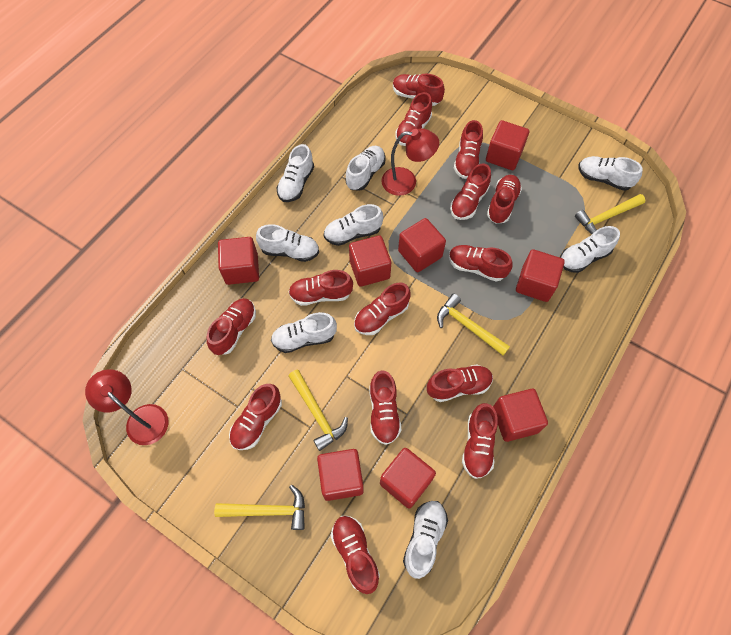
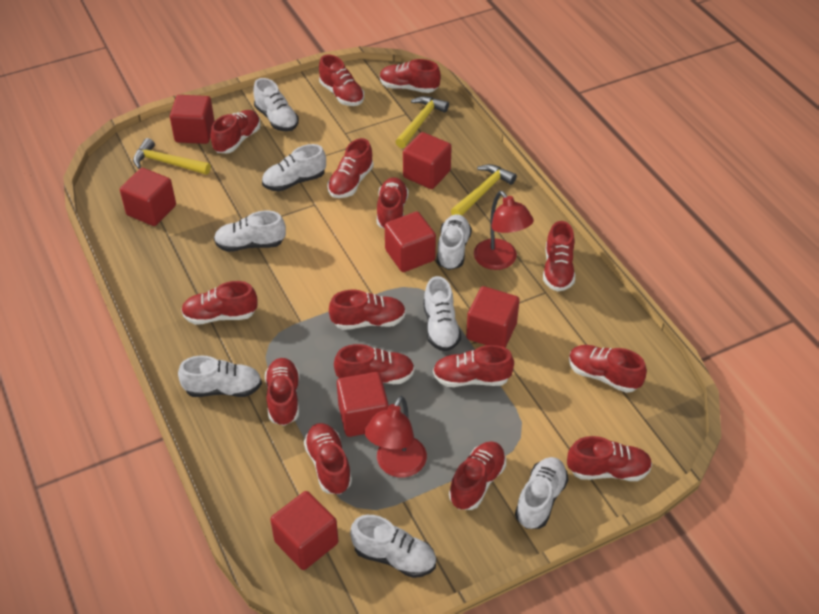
red cube: 8 -> 7
red shoe: 14 -> 15
yellow hammer: 4 -> 3

